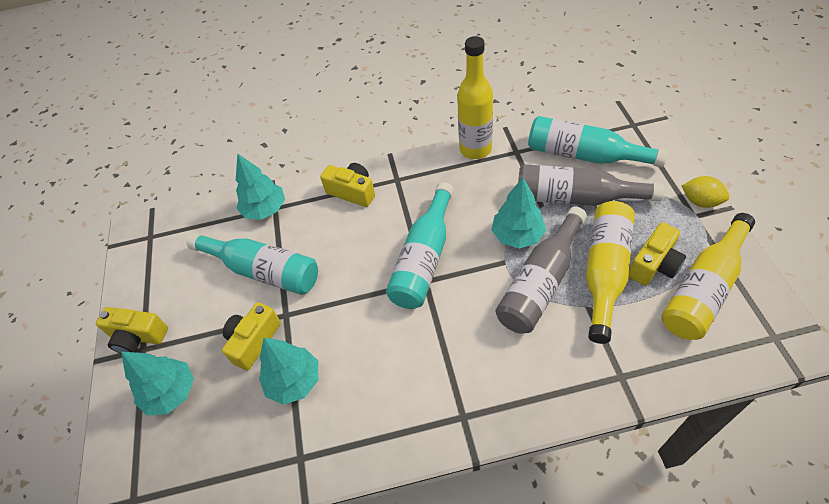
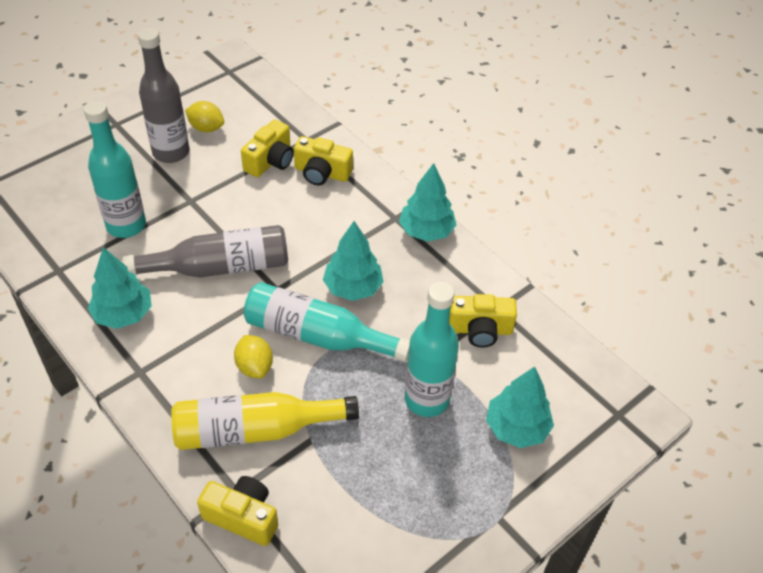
yellow bottle: 3 -> 1
yellow lemon: 1 -> 2

